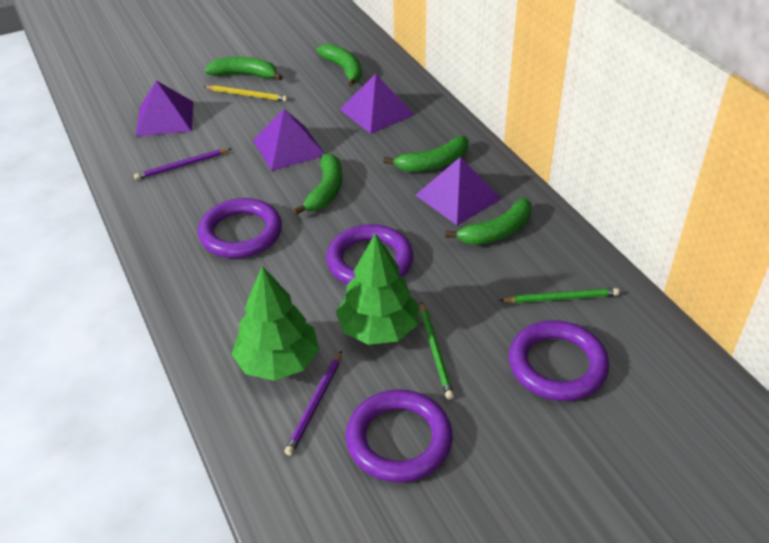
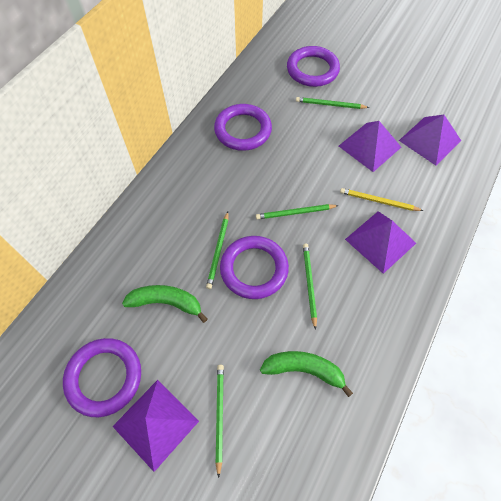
green banana: 5 -> 2
green pencil: 2 -> 5
green tree: 2 -> 0
purple pencil: 2 -> 0

